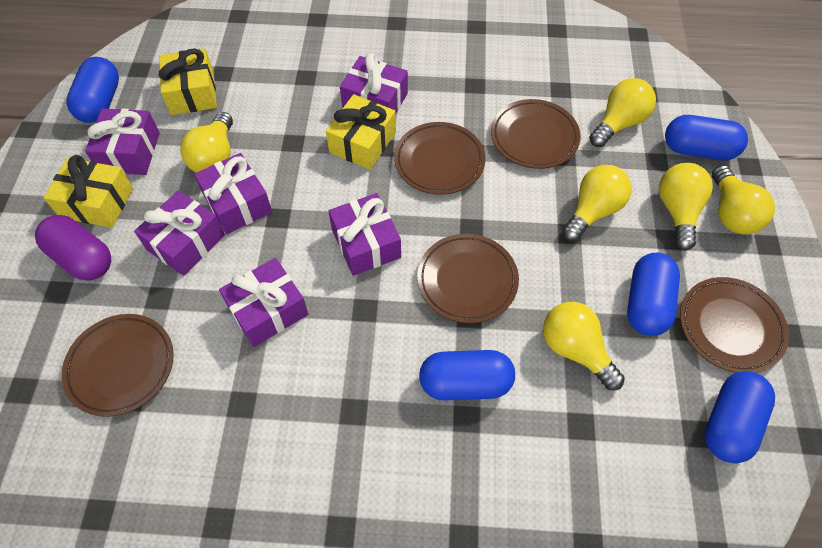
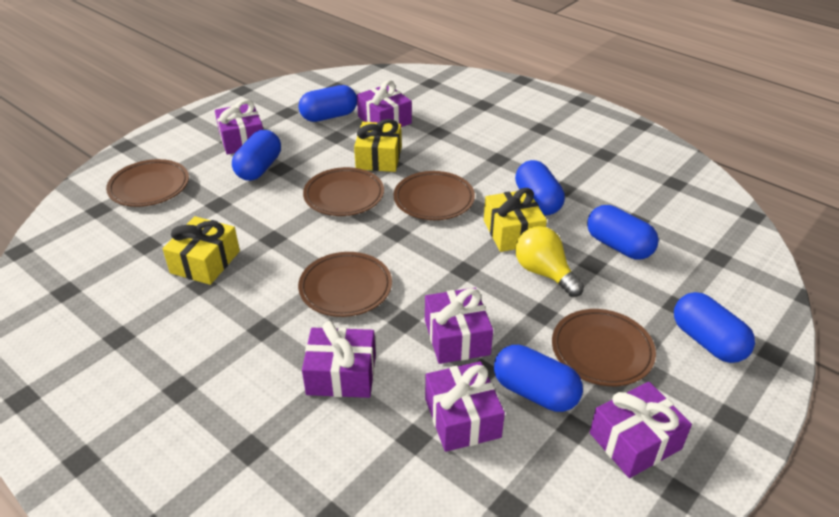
blue capsule: 5 -> 6
purple capsule: 1 -> 0
yellow light bulb: 6 -> 1

